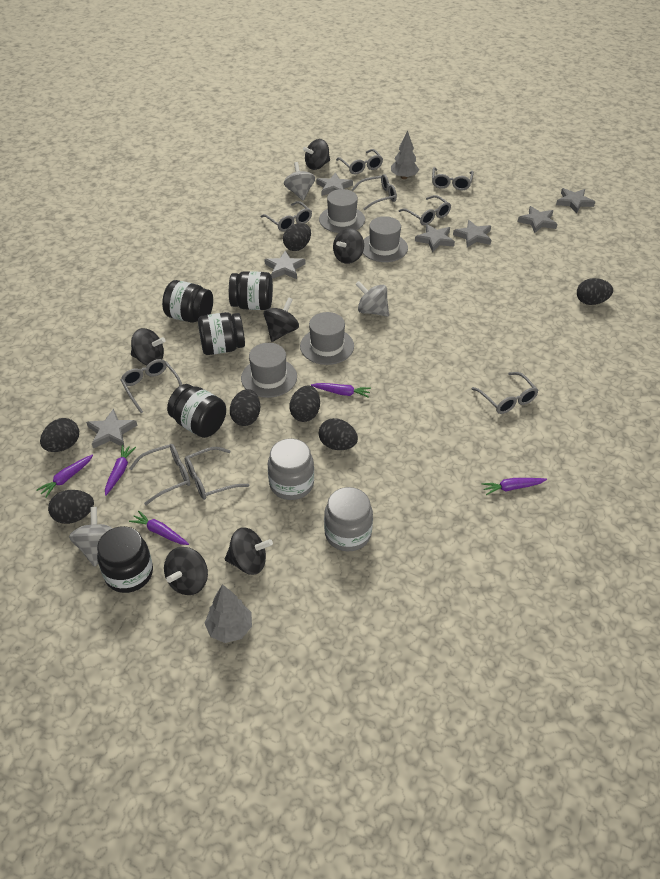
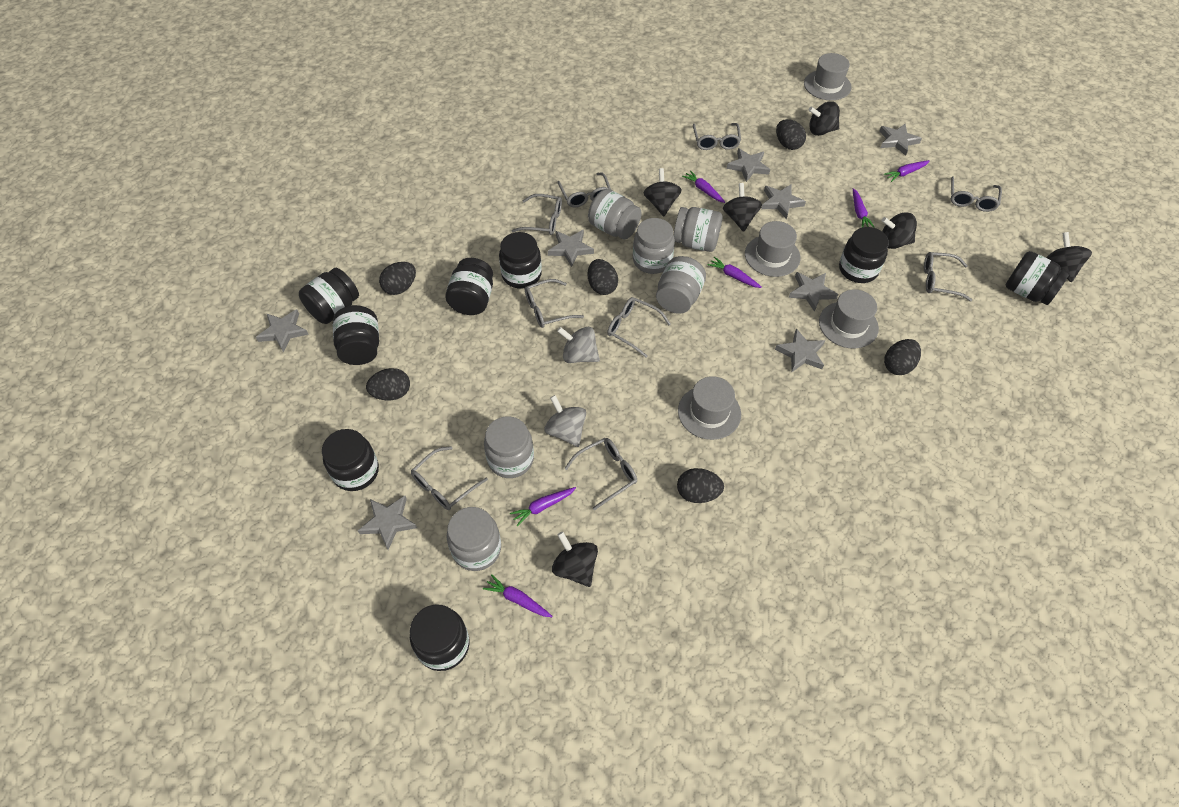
black egg: 7 -> 6
black jar: 5 -> 8
grey jar: 2 -> 6
grey spinning top: 3 -> 2
grey star: 7 -> 8
grey tree: 2 -> 0
purple carrot: 5 -> 6

